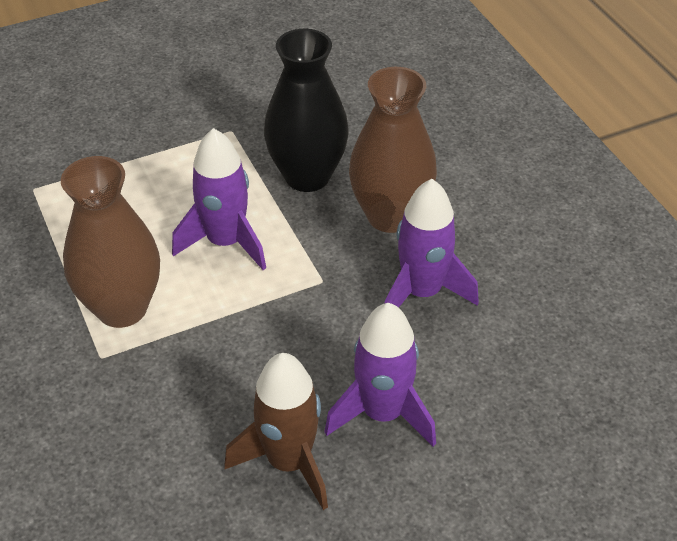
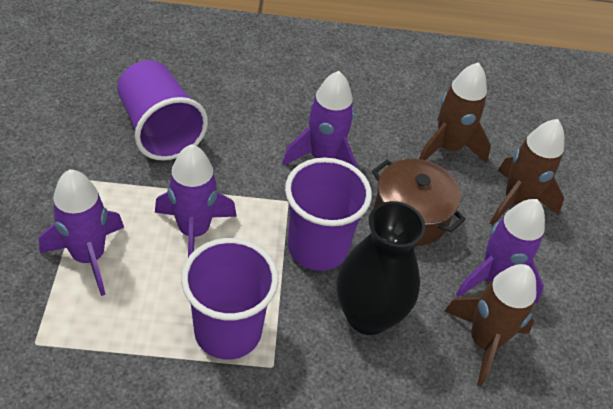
brown pot: 0 -> 1
brown rocket: 1 -> 3
brown vase: 2 -> 0
purple cup: 0 -> 3
purple rocket: 3 -> 4

